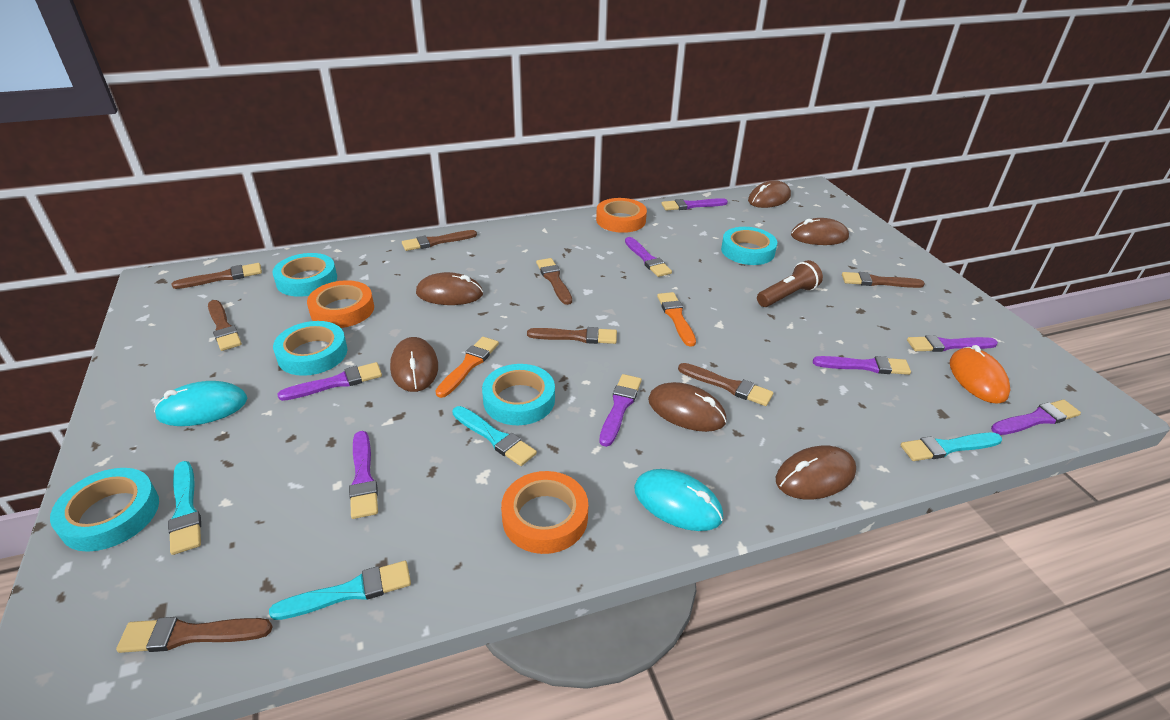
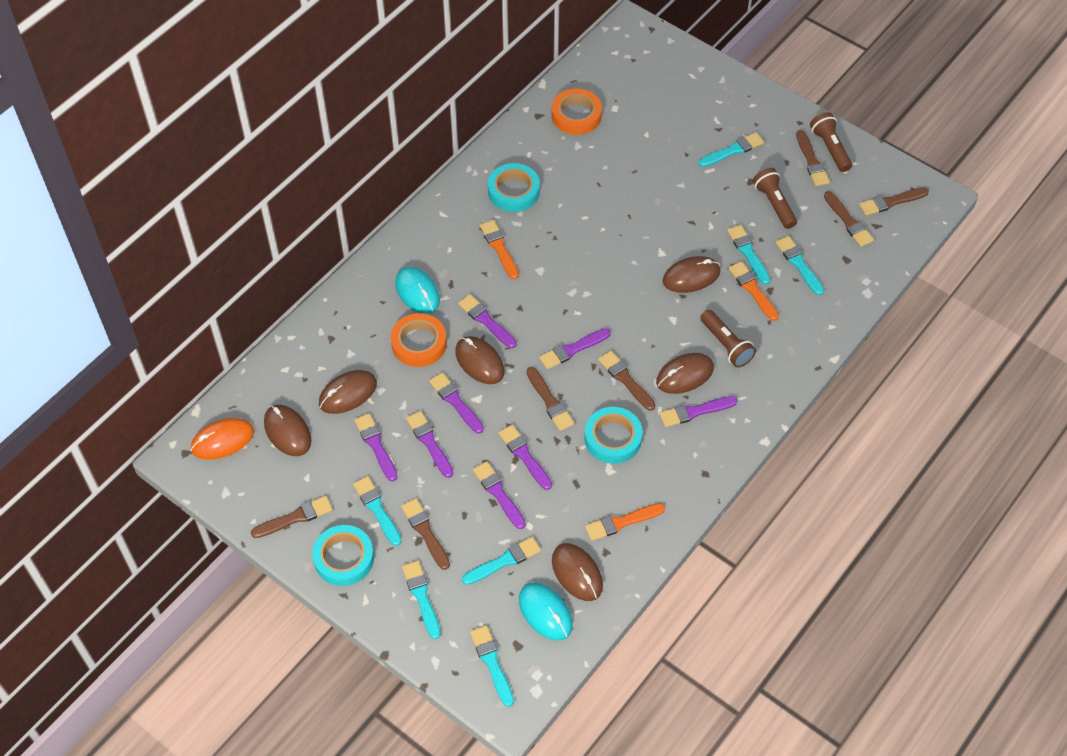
brown brush: 8 -> 7
brown flashlight: 1 -> 3
orange brush: 2 -> 3
orange tape: 3 -> 2
turquoise brush: 4 -> 7
turquoise tape: 5 -> 3

